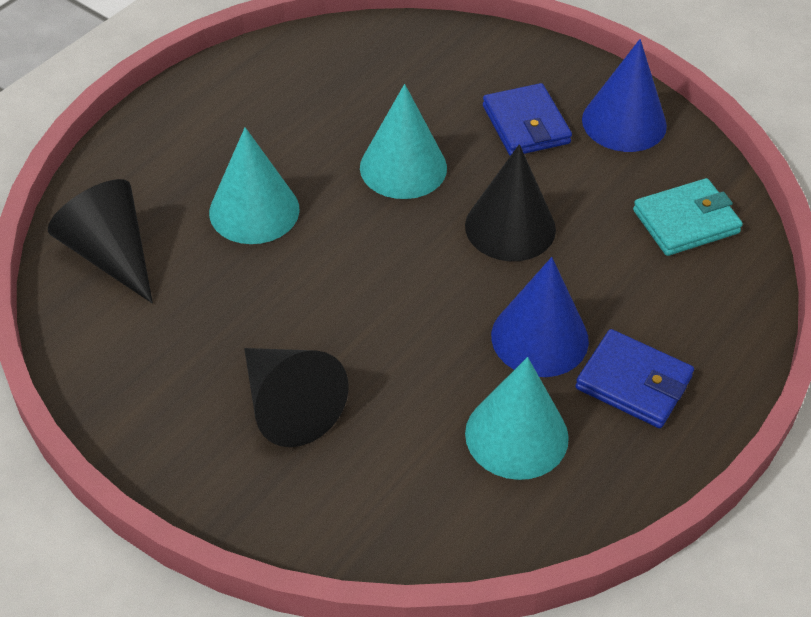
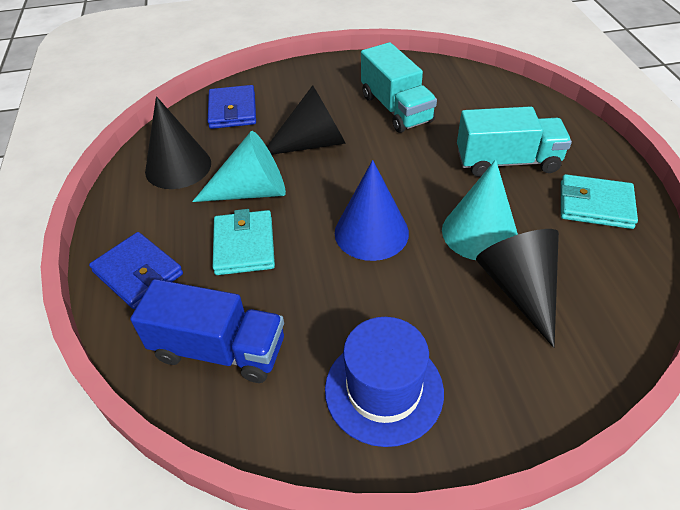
blue cone: 2 -> 1
blue hat: 0 -> 1
blue truck: 0 -> 1
turquoise cone: 3 -> 2
turquoise truck: 0 -> 2
turquoise wallet: 1 -> 2

